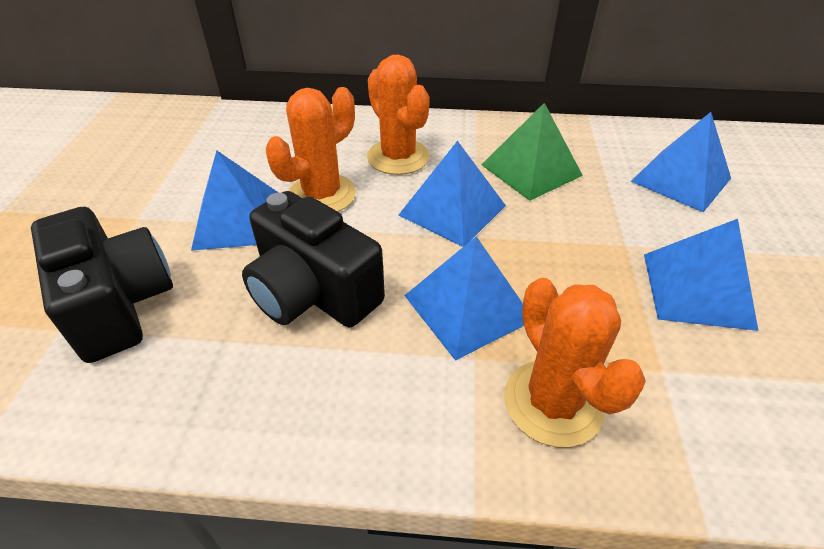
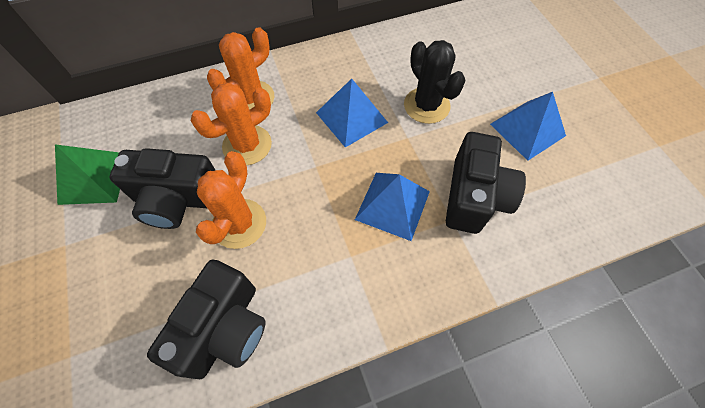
black cactus: 0 -> 1
black camera: 2 -> 3
blue pyramid: 5 -> 3

